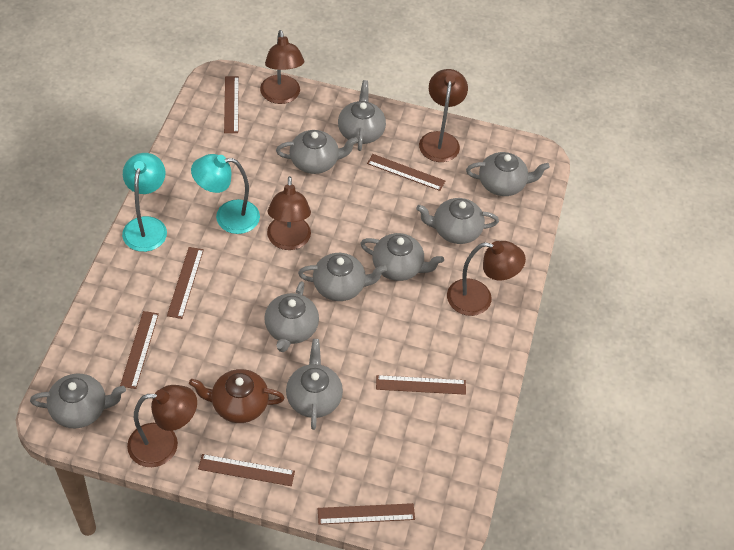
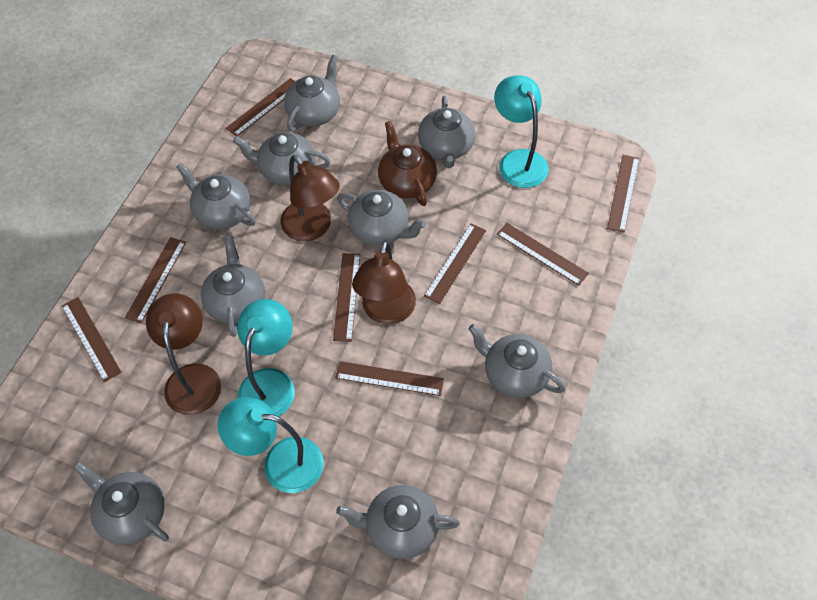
brown lamp: 5 -> 3
brown ruler: 7 -> 8
turquoise lamp: 2 -> 3

